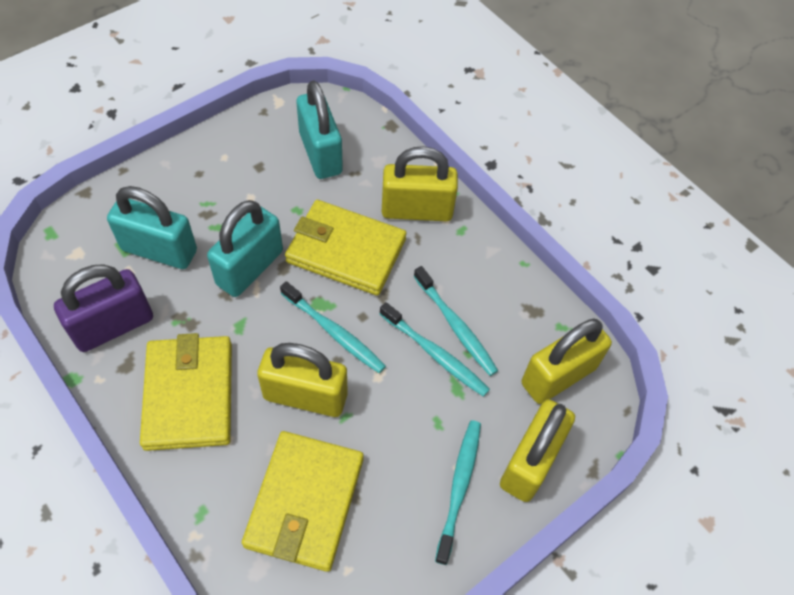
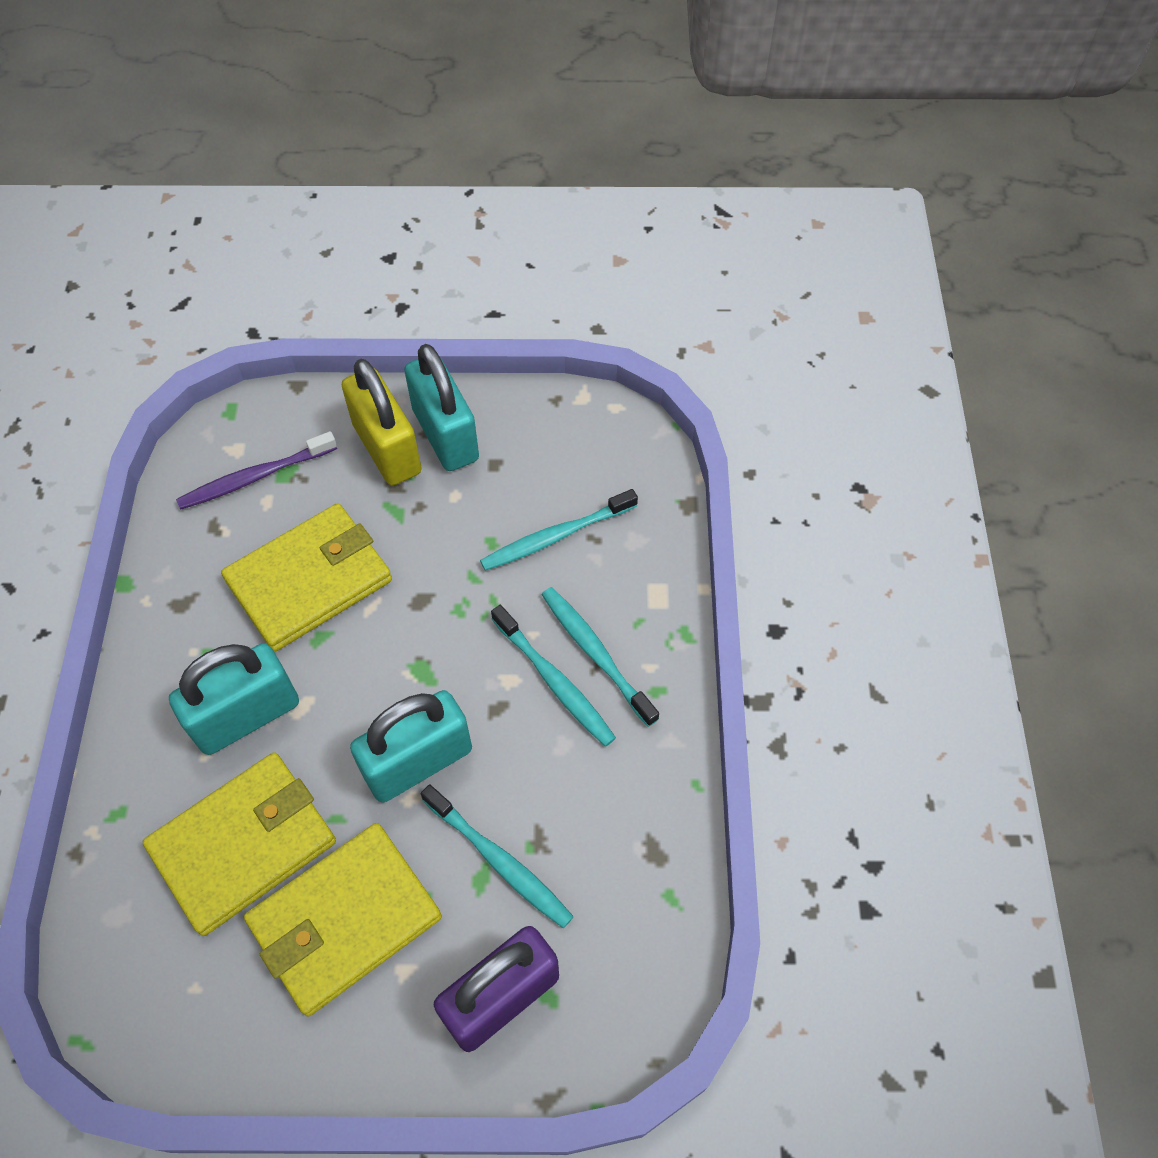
purple toothbrush: 0 -> 1
yellow padlock: 4 -> 1

